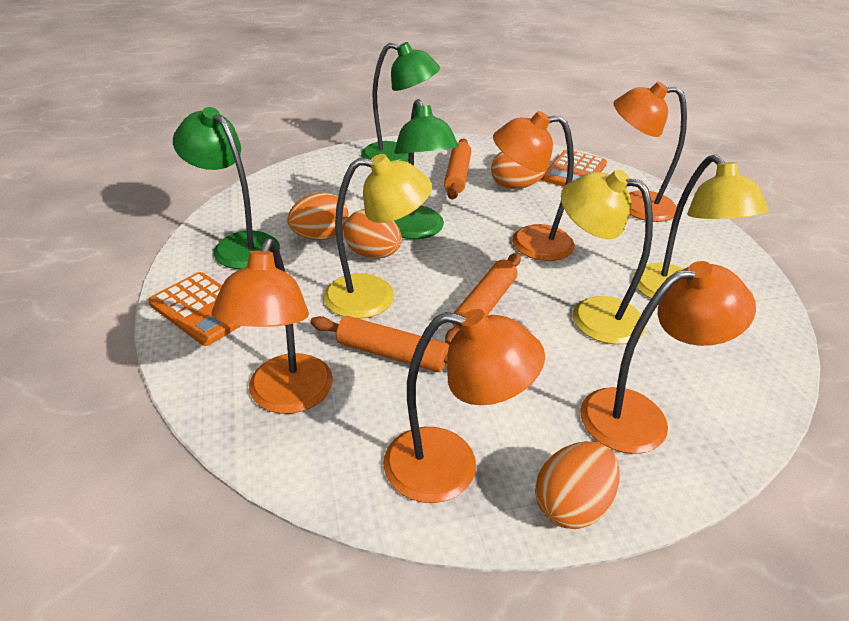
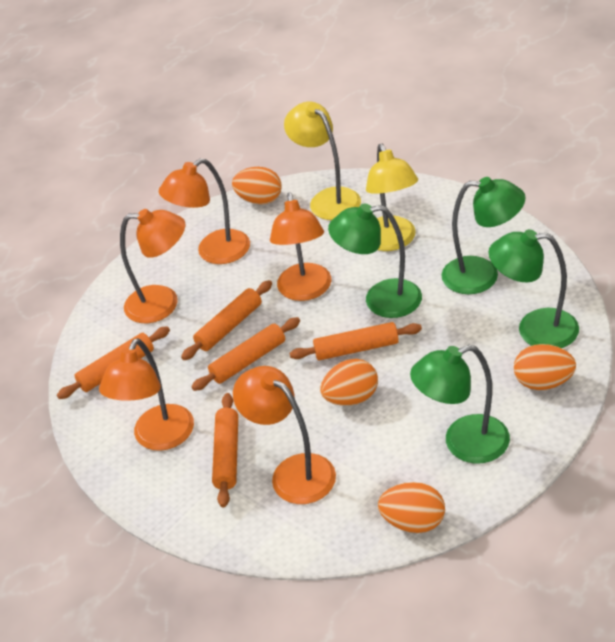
green lamp: 3 -> 4
orange calculator: 2 -> 0
orange rolling pin: 3 -> 5
yellow lamp: 3 -> 2

